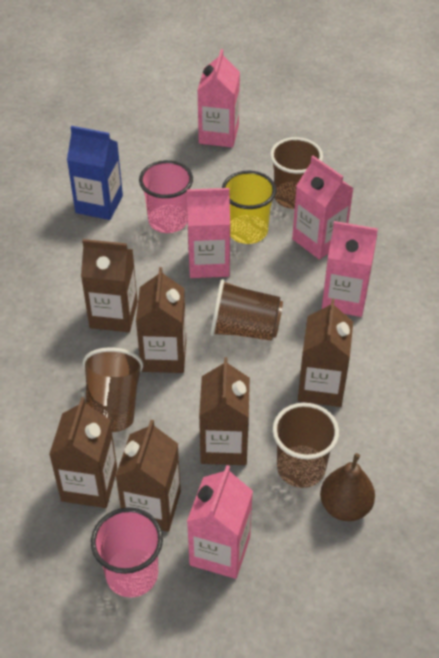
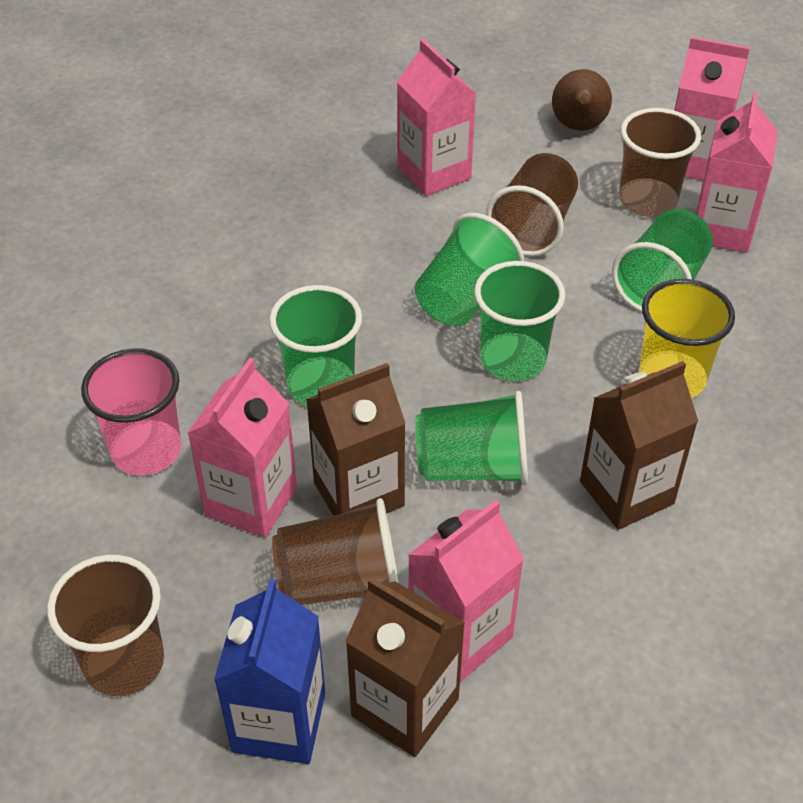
brown carton: 6 -> 3
green cup: 0 -> 5
pink cup: 2 -> 1

